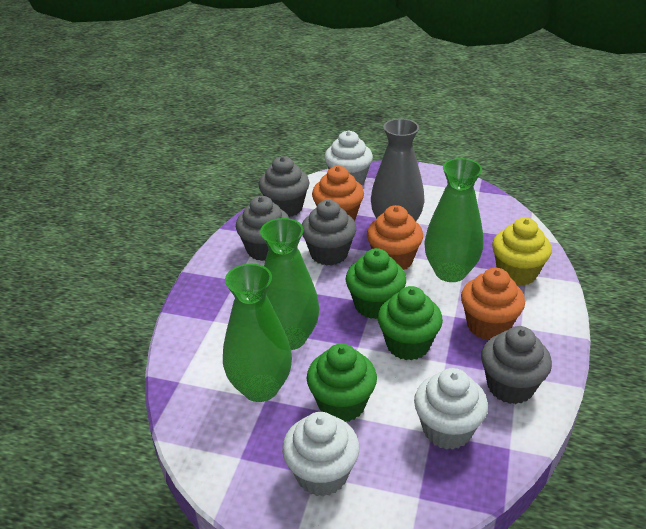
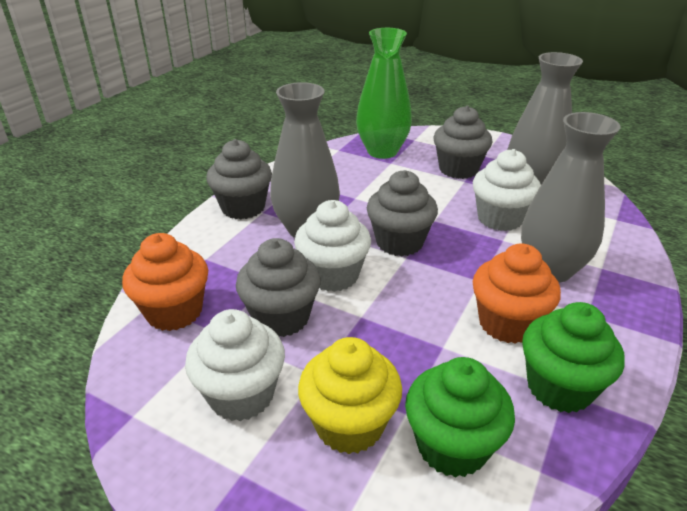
green cupcake: 3 -> 2
green vase: 3 -> 1
grey vase: 1 -> 3
orange cupcake: 3 -> 2

